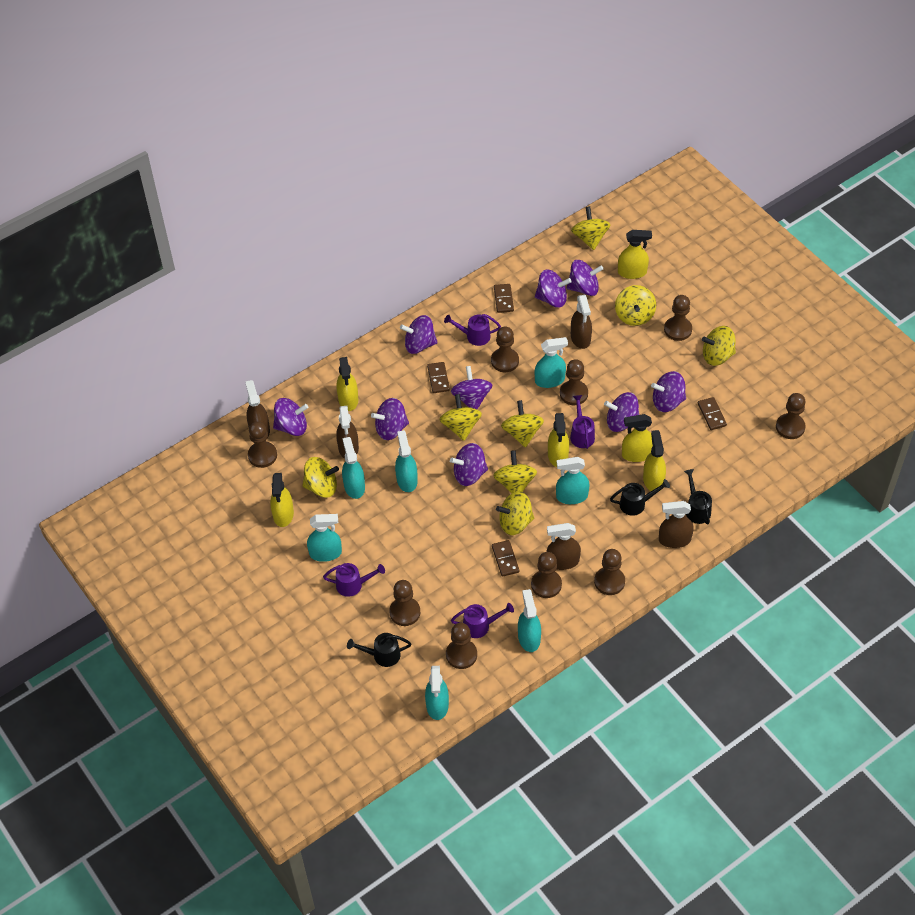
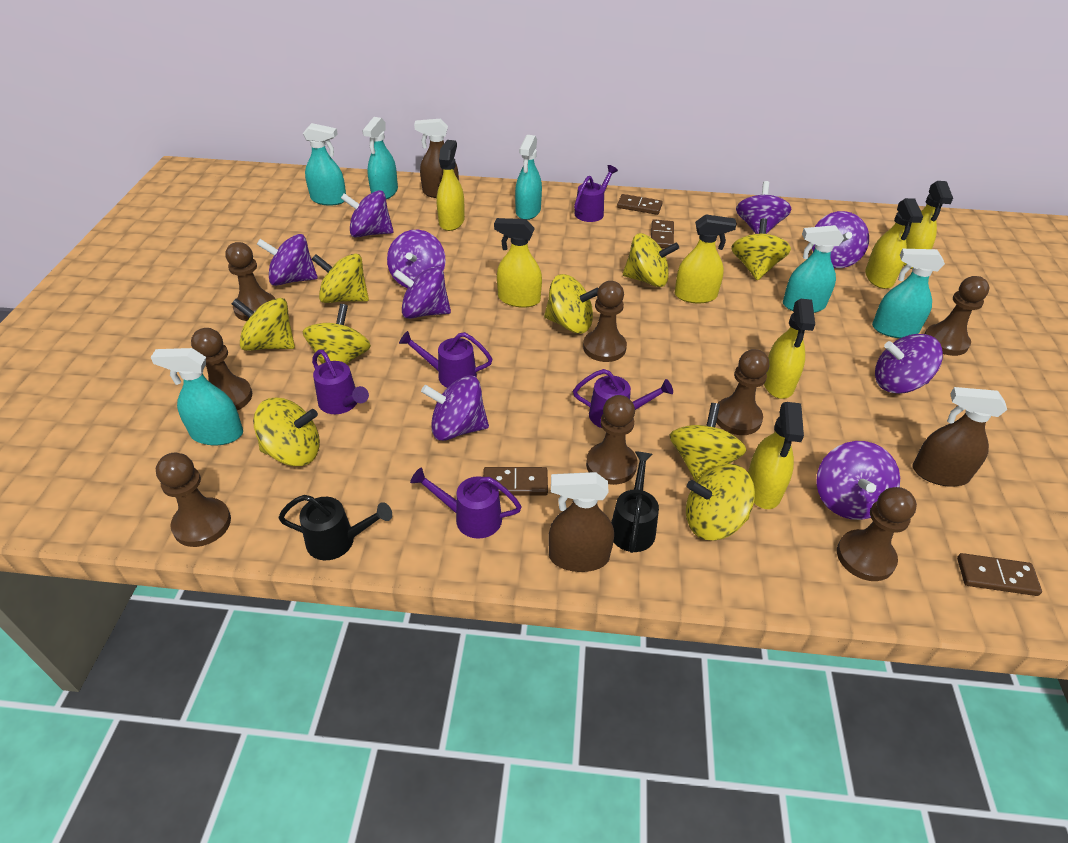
black watering can: 3 -> 2
brown pawn: 9 -> 8
brown spray bottle: 5 -> 3
purple watering can: 4 -> 5
turquoise spray bottle: 7 -> 6
yellow spinning top: 8 -> 9
yellow spray bottle: 6 -> 7

